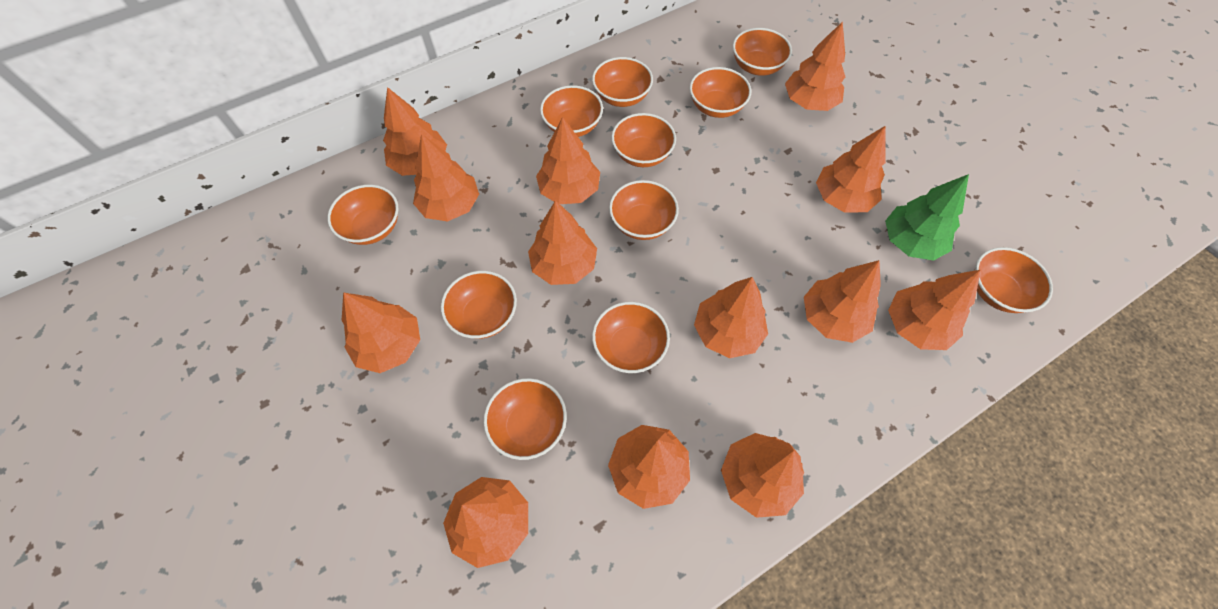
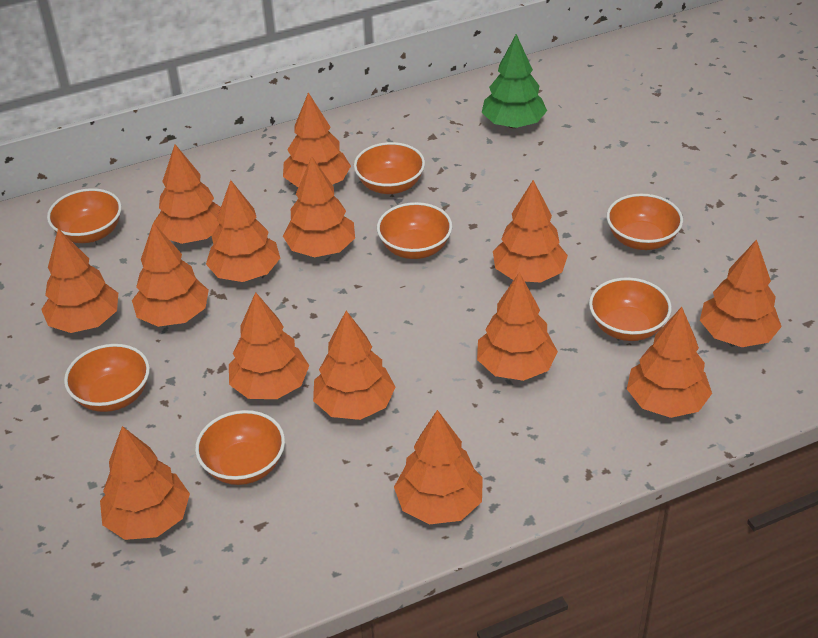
orange bowl: 11 -> 7
orange tree: 13 -> 14

